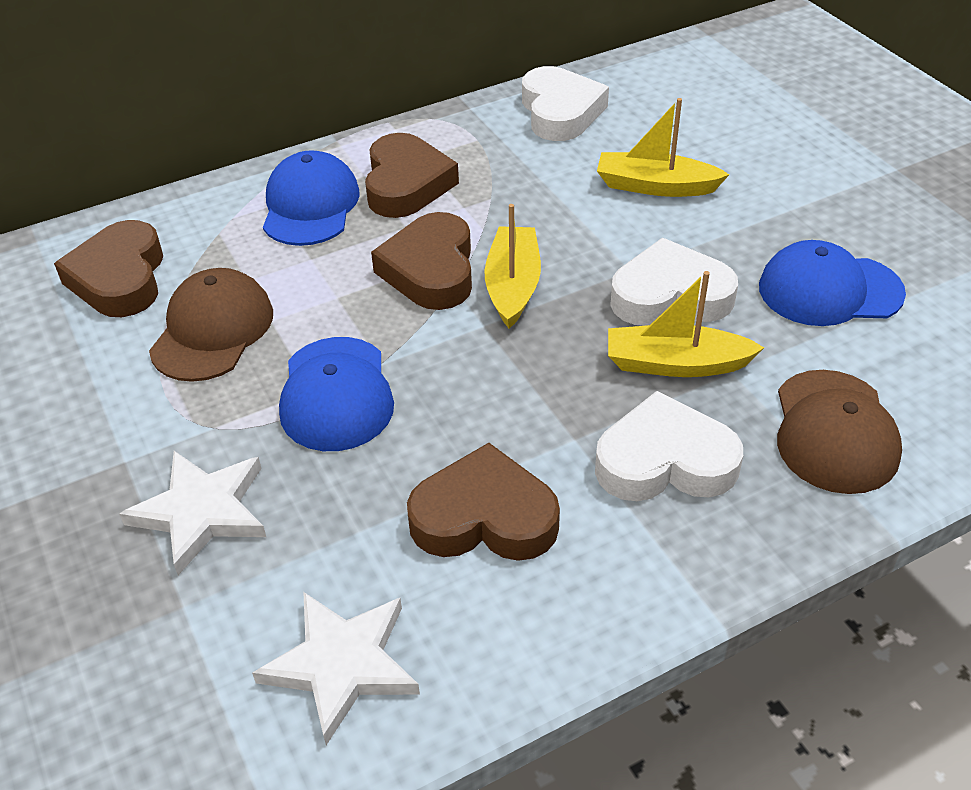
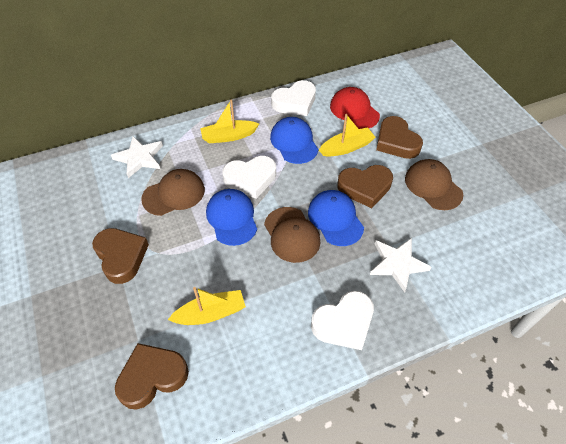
brown cap: 2 -> 3
red cap: 0 -> 1

